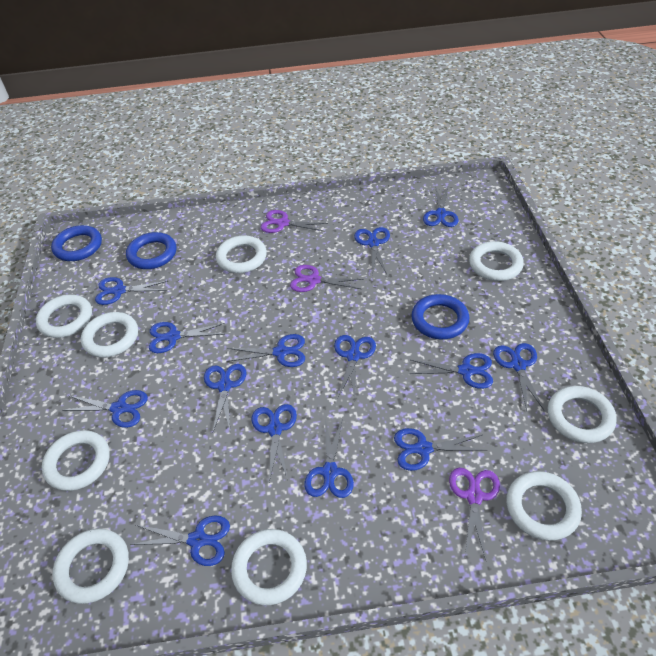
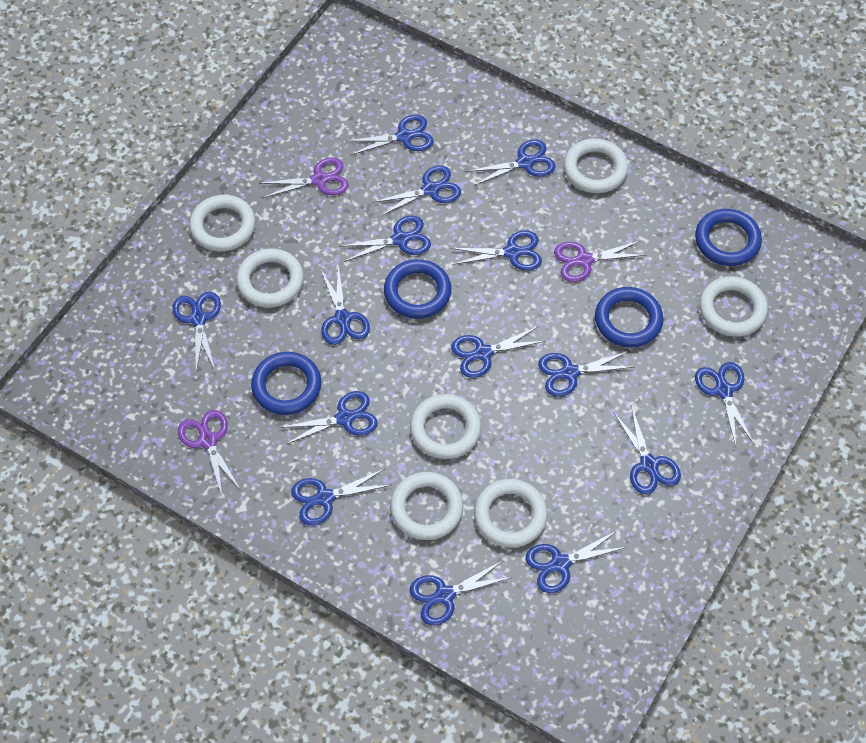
blue ring: 3 -> 4
blue scissors: 14 -> 15
white ring: 9 -> 7

